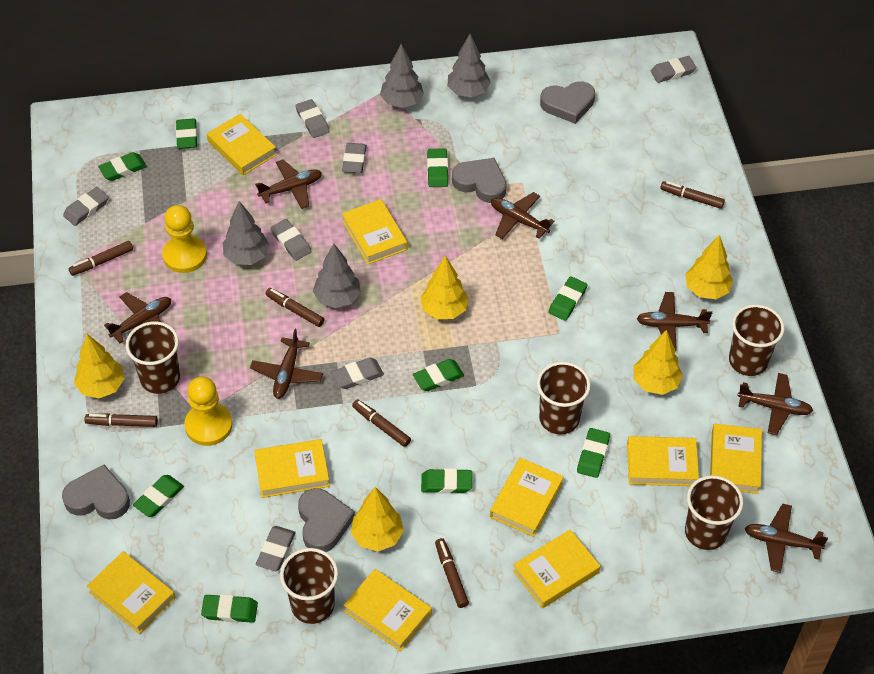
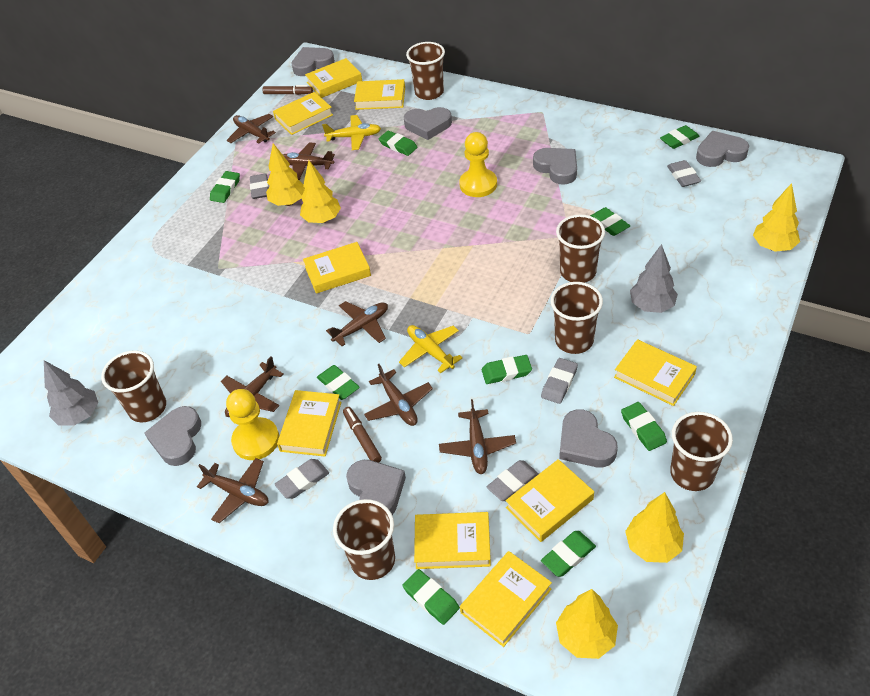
brown cup: 5 -> 6
brown marker: 6 -> 2
grey eraser: 7 -> 5
grey heart: 4 -> 7
grey tree: 4 -> 2
yellow plane: 0 -> 2

